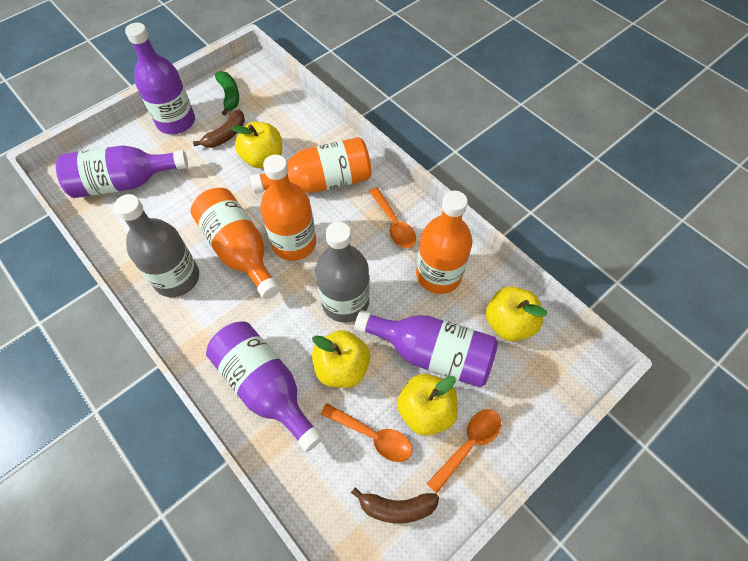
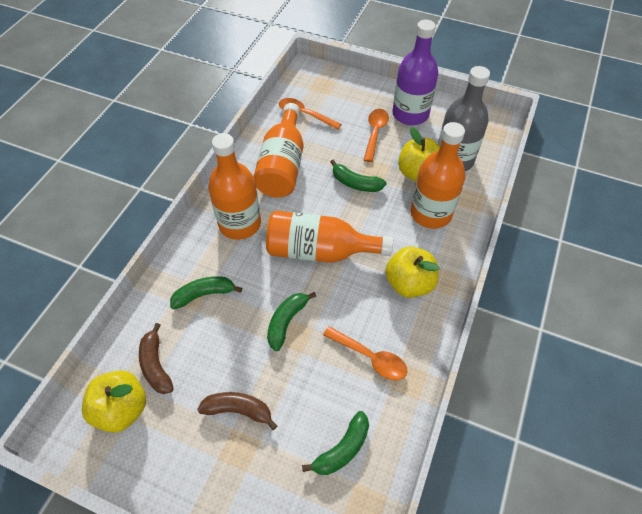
green banana: 1 -> 4
grey bottle: 2 -> 1
purple bottle: 4 -> 1
yellow apple: 4 -> 3

